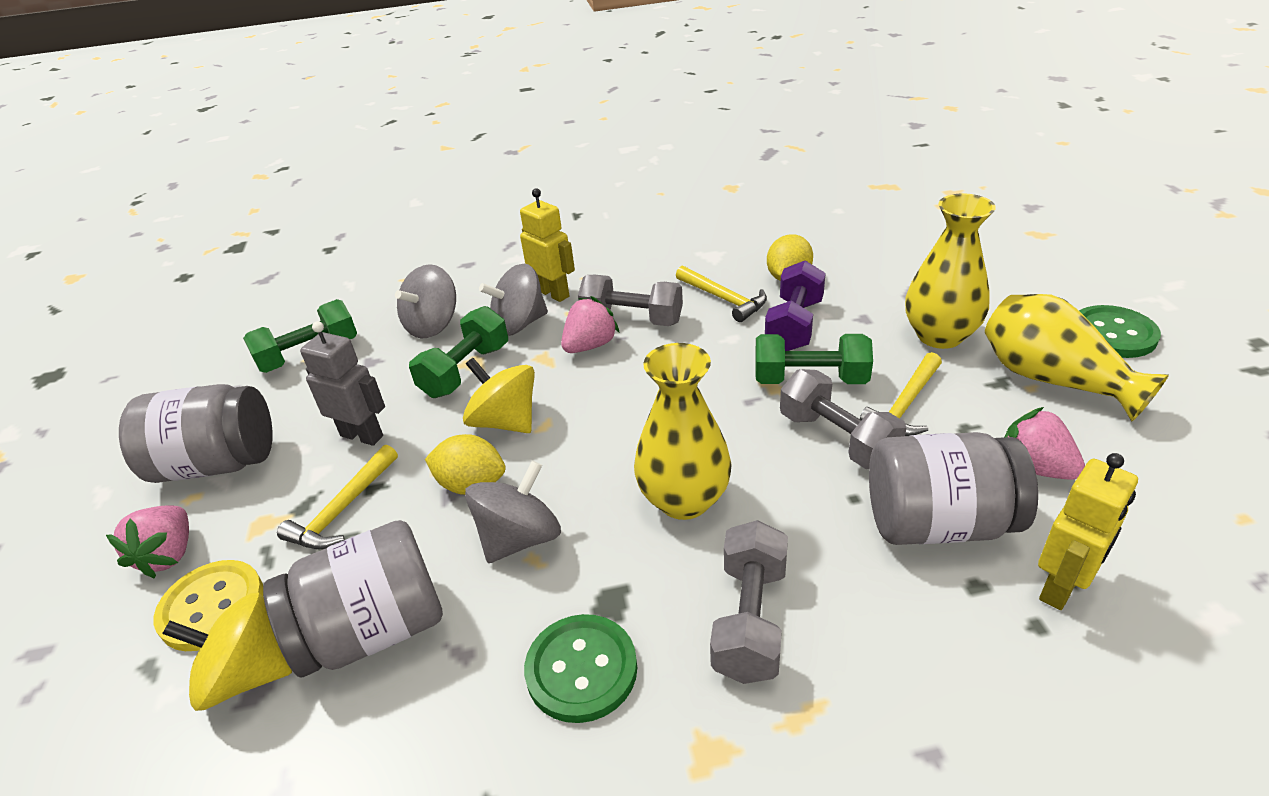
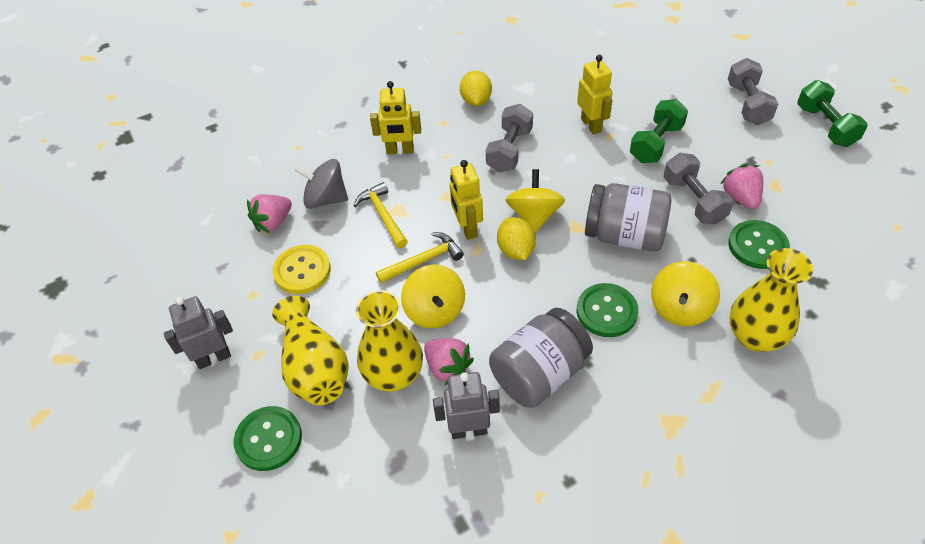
green button: 2 -> 3
green dumbbell: 3 -> 2
grey jar: 3 -> 2
grey robot: 1 -> 2
grey spinning top: 3 -> 1
purple dumbbell: 1 -> 0
yellow hammer: 3 -> 2
yellow robot: 2 -> 3
yellow spinning top: 2 -> 3

